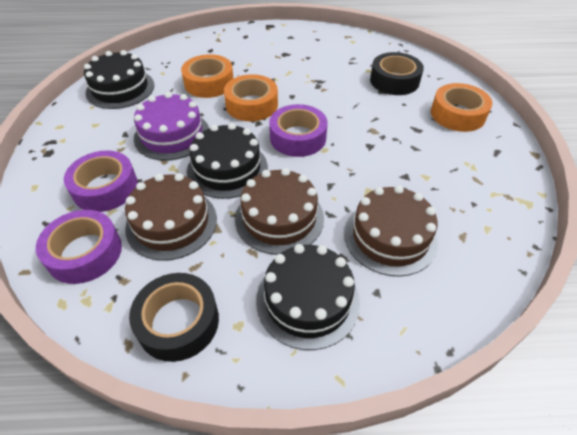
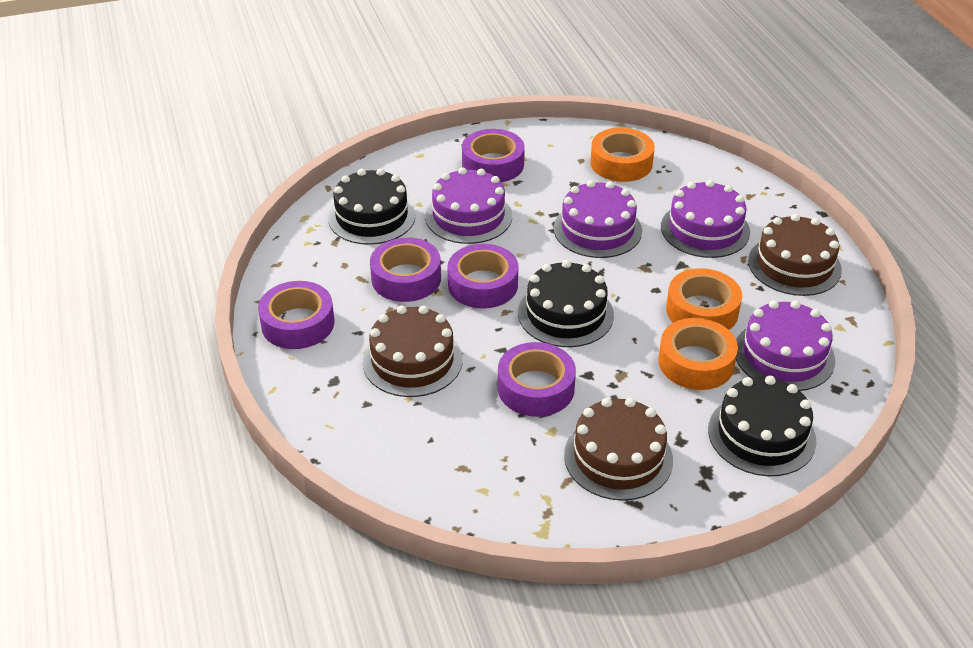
black tape: 2 -> 0
purple cake: 1 -> 4
purple tape: 3 -> 5

